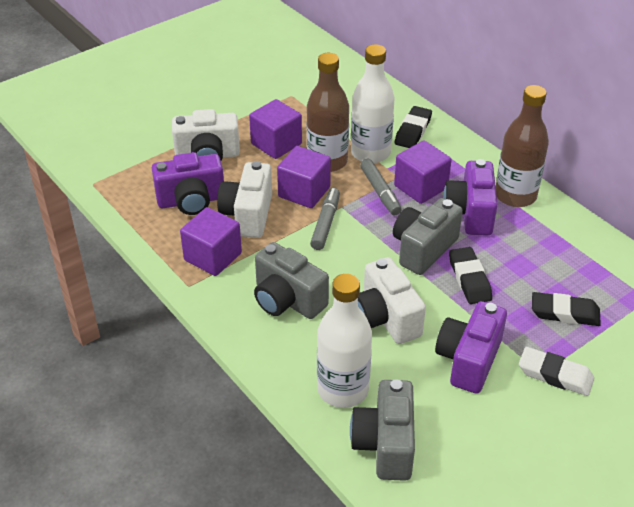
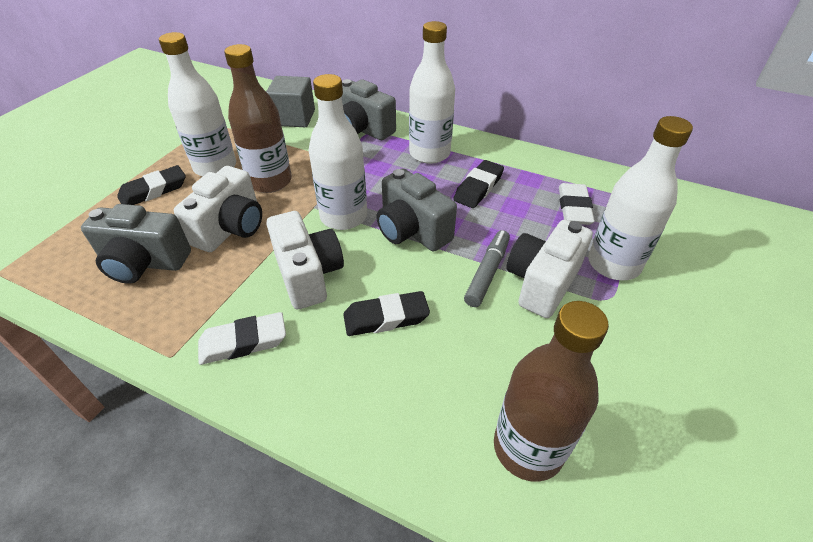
grey cube: 0 -> 1
grey marker: 2 -> 1
purple camera: 3 -> 0
purple cube: 4 -> 0
white bottle: 2 -> 4
white eraser: 1 -> 2

